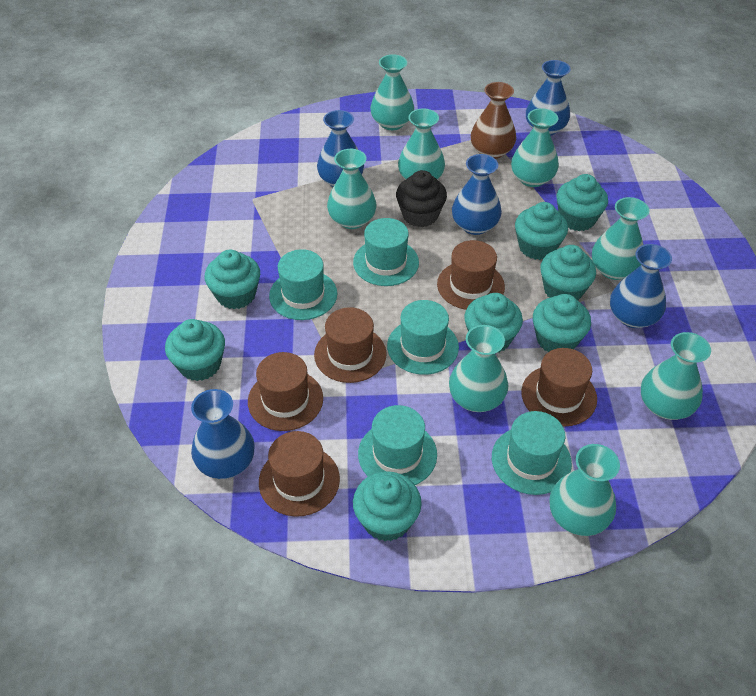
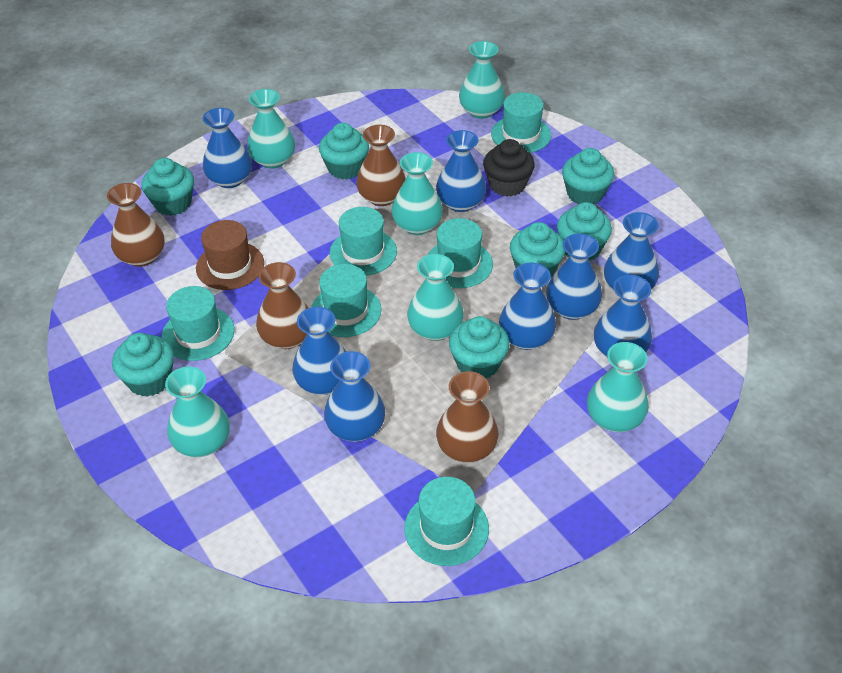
blue vase: 5 -> 8
brown hat: 5 -> 1
brown vase: 1 -> 4
turquoise cupcake: 8 -> 7
turquoise hat: 5 -> 6
turquoise vase: 8 -> 6

